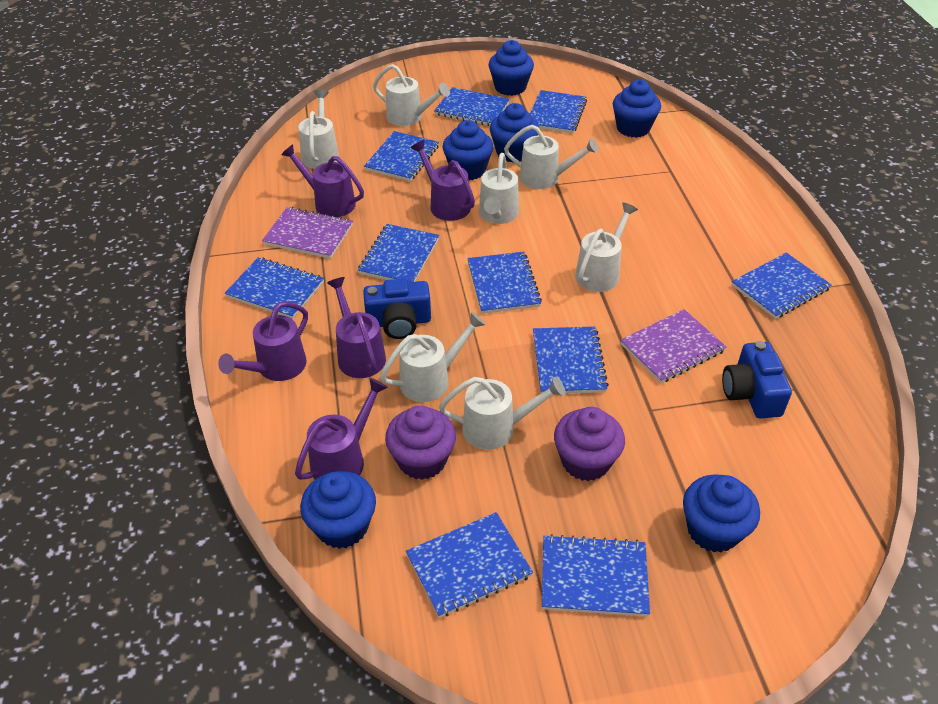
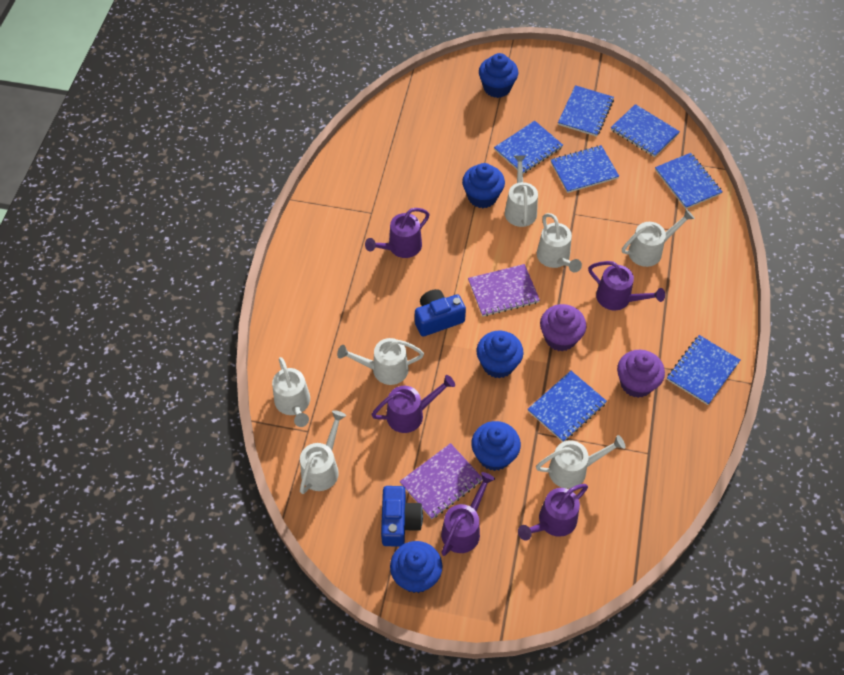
blue cupcake: 6 -> 5
blue notebook: 10 -> 7

